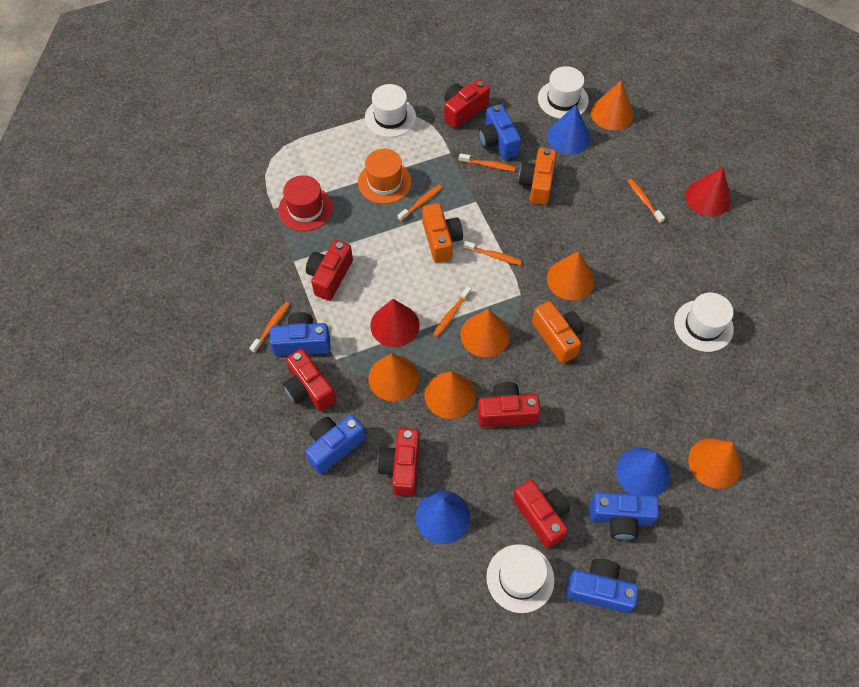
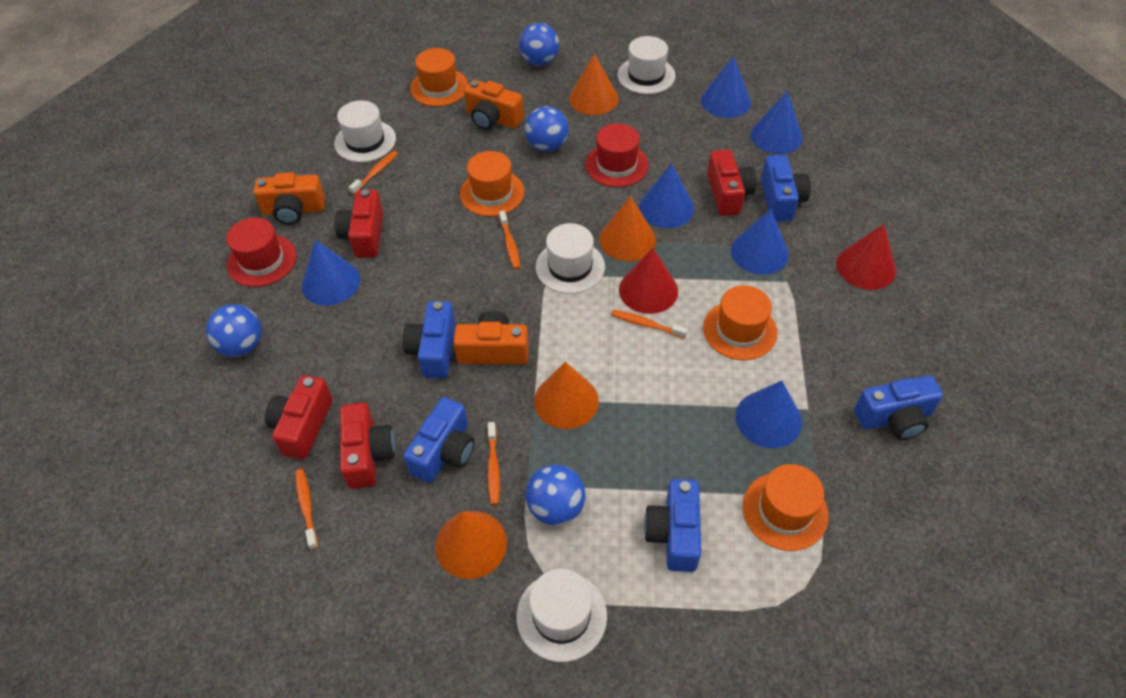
blue ball: 0 -> 4
blue cone: 3 -> 6
orange cone: 6 -> 4
orange hat: 1 -> 4
orange toothbrush: 6 -> 5
red camera: 6 -> 4
red hat: 1 -> 2

